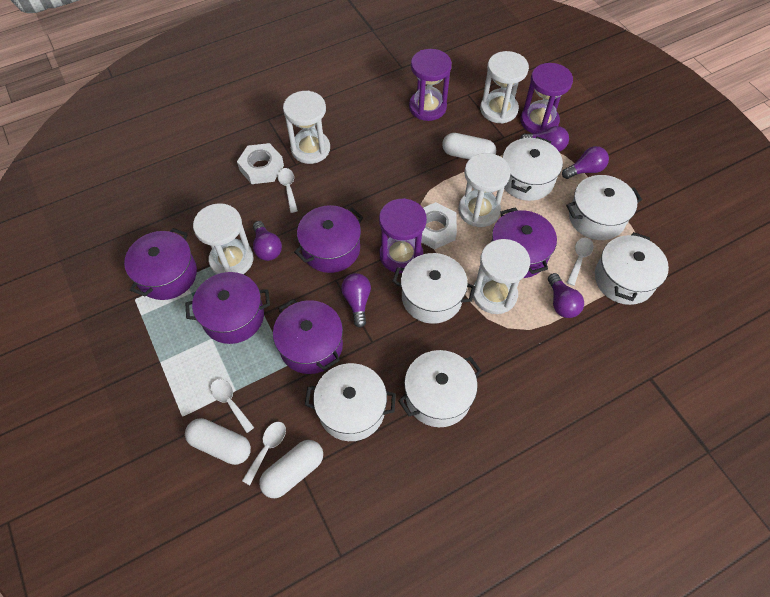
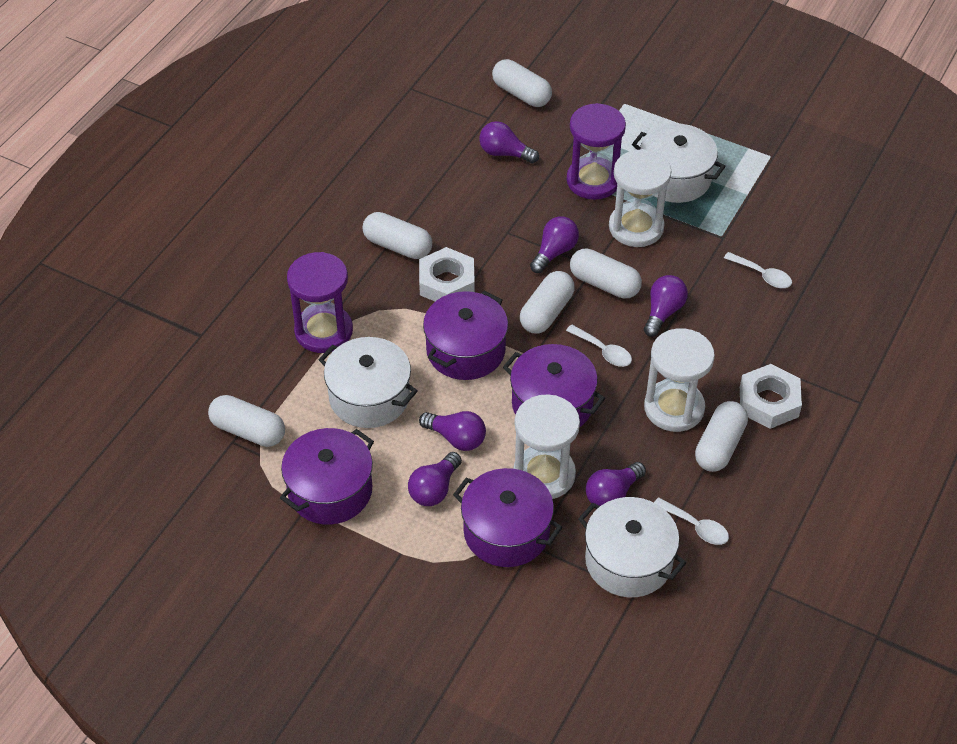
purple hourglass: 3 -> 2
purple light bulb: 5 -> 6
purple pot: 5 -> 4
white capsule: 3 -> 6
white hourglass: 5 -> 3
white pot: 6 -> 3
white spoon: 4 -> 3

